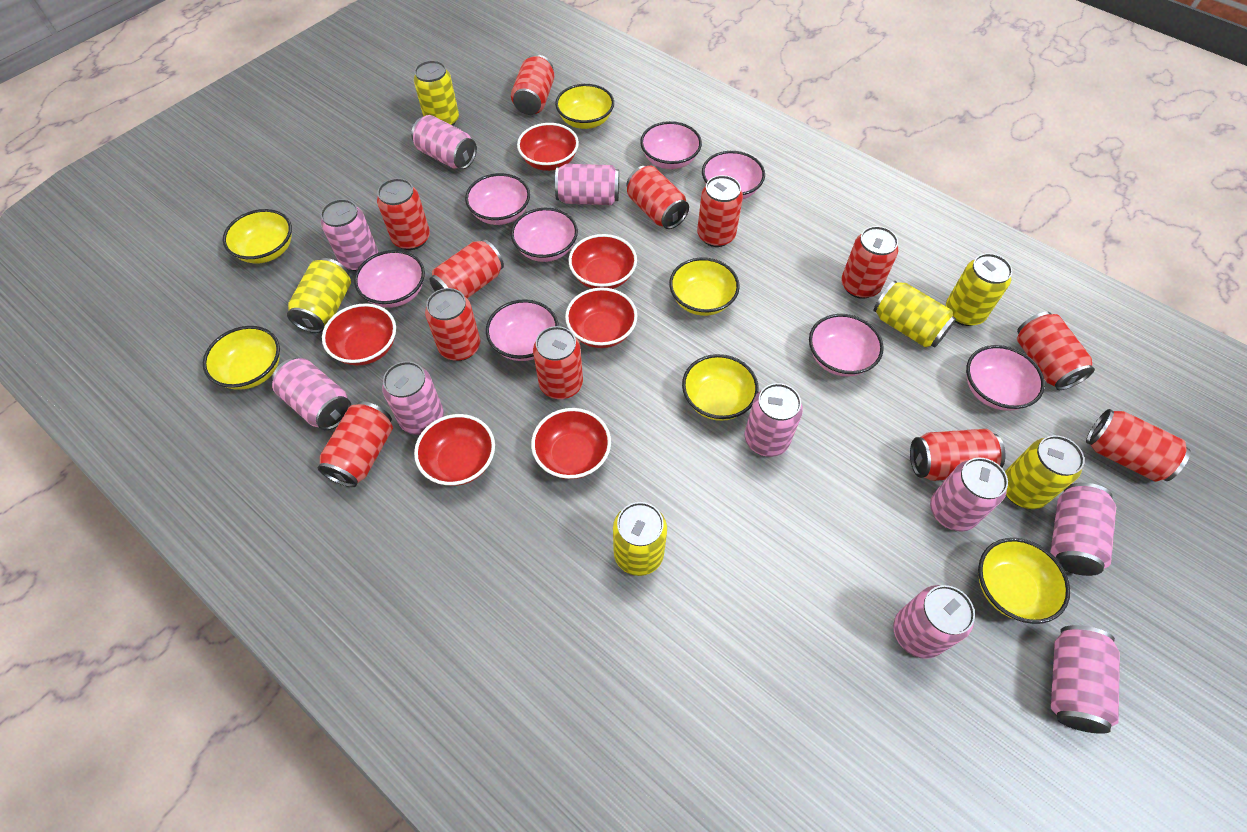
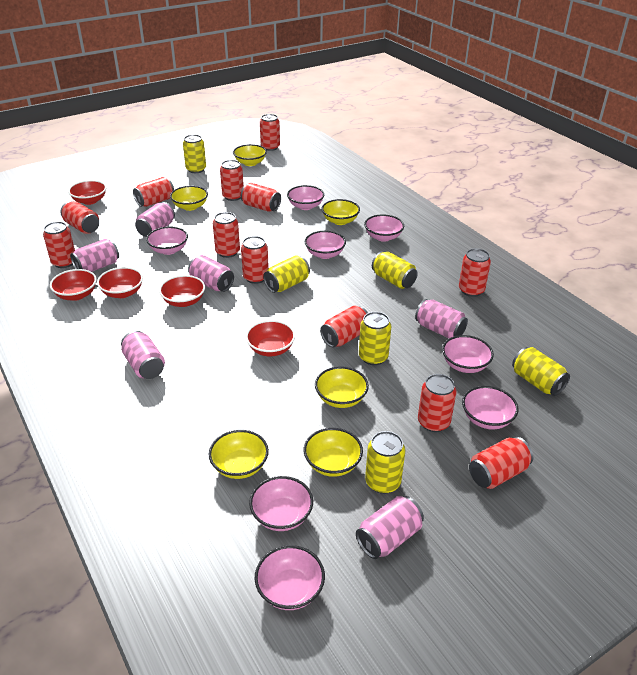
pink can: 10 -> 6
red bowl: 6 -> 5

